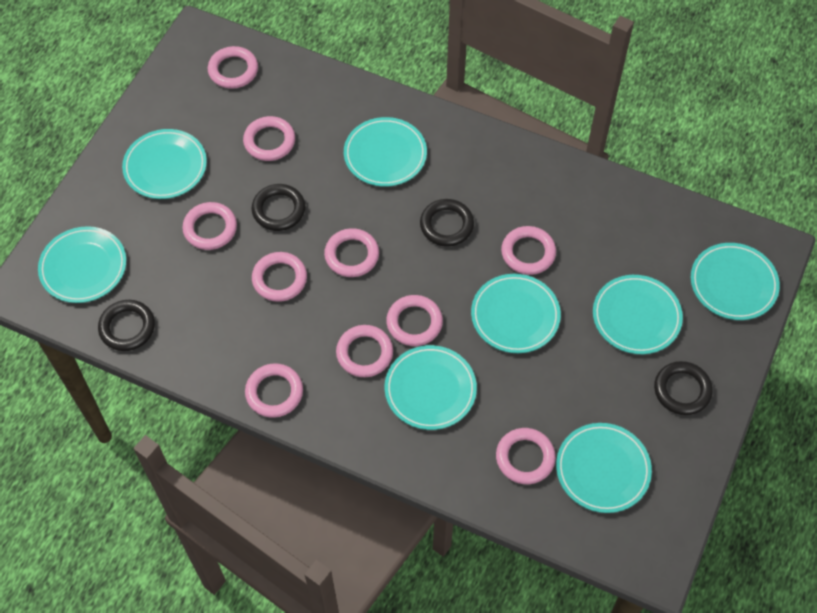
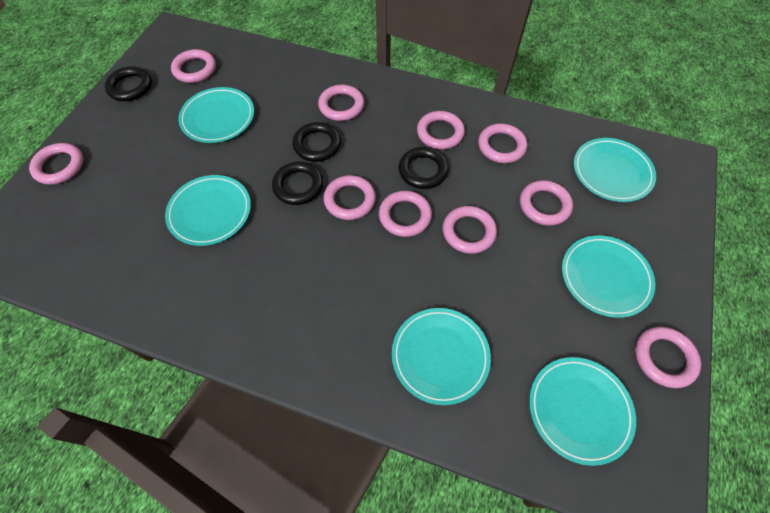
turquoise plate: 8 -> 6

